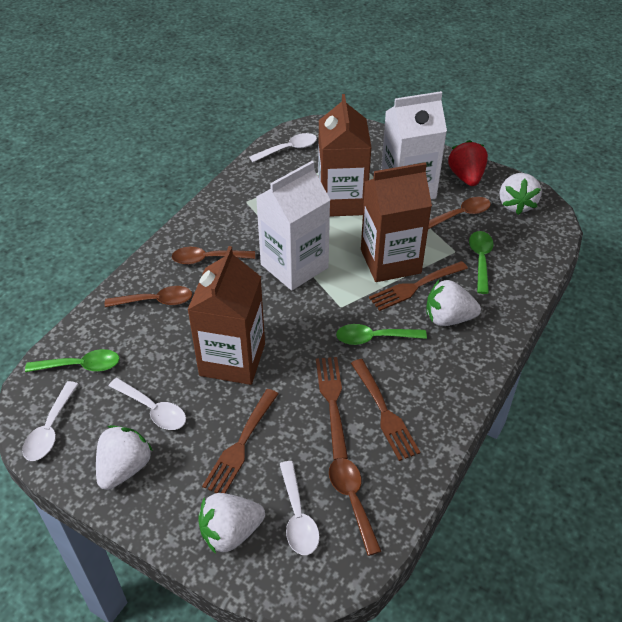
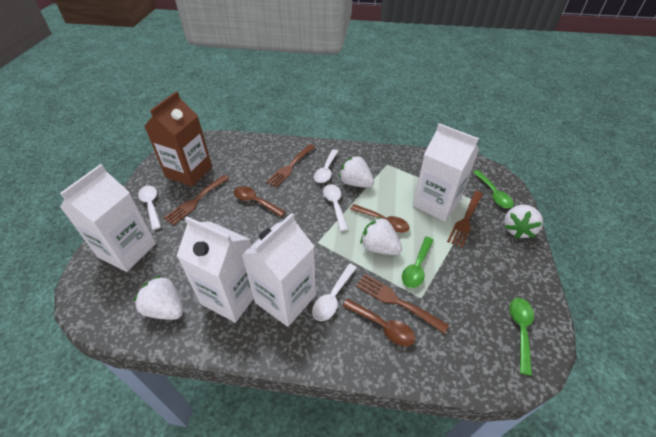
brown carton: 3 -> 1
brown spoon: 4 -> 3
red strawberry: 1 -> 0
white carton: 2 -> 4

